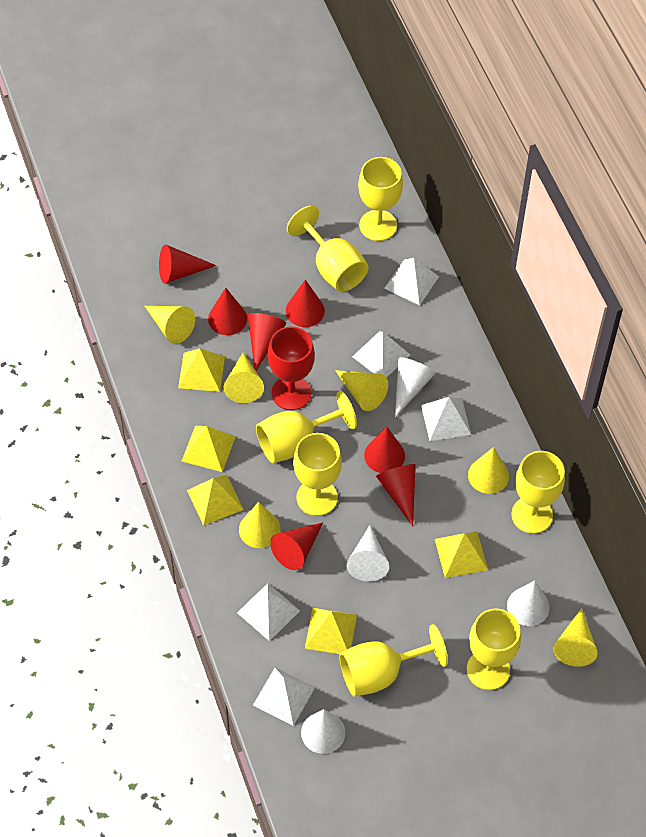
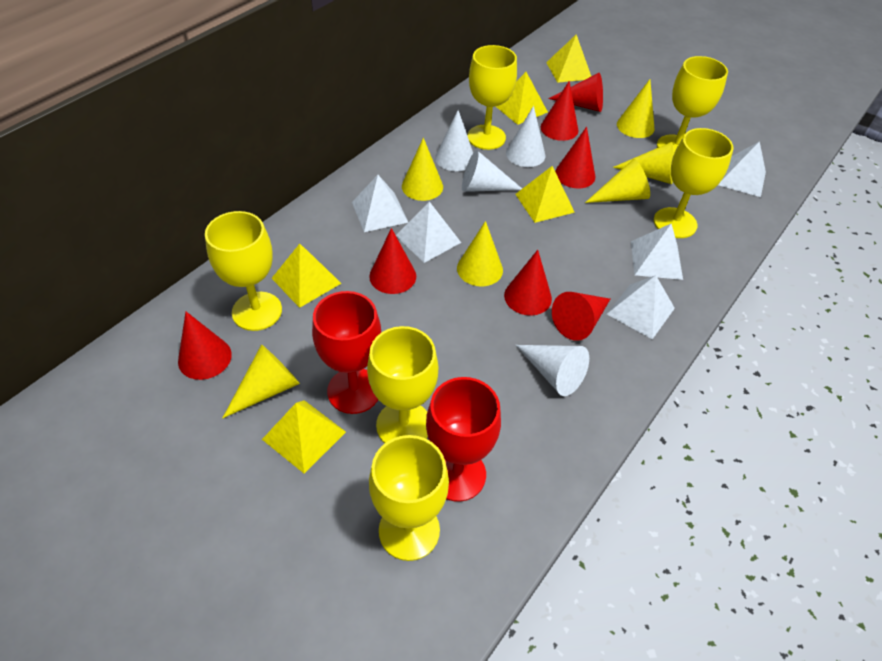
red goblet: 1 -> 2
yellow goblet: 7 -> 6

